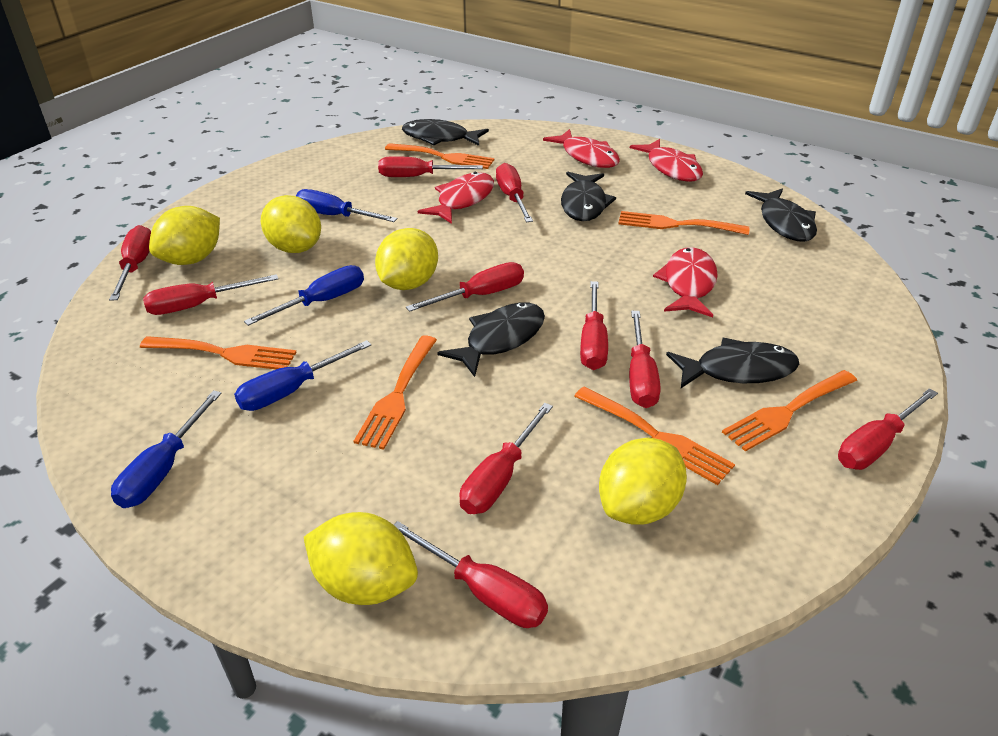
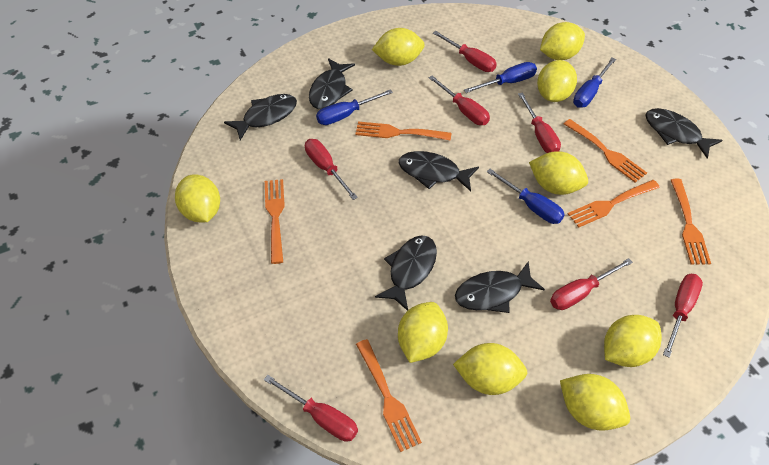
black fish: 5 -> 6
red fish: 4 -> 0
red screwdriver: 10 -> 7
yellow lemon: 5 -> 9

